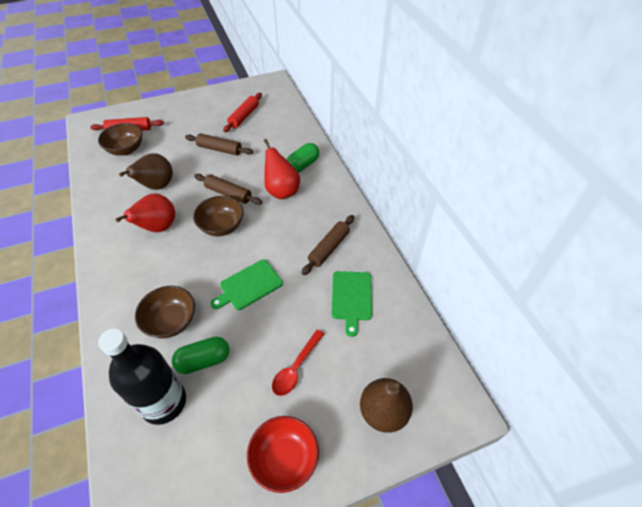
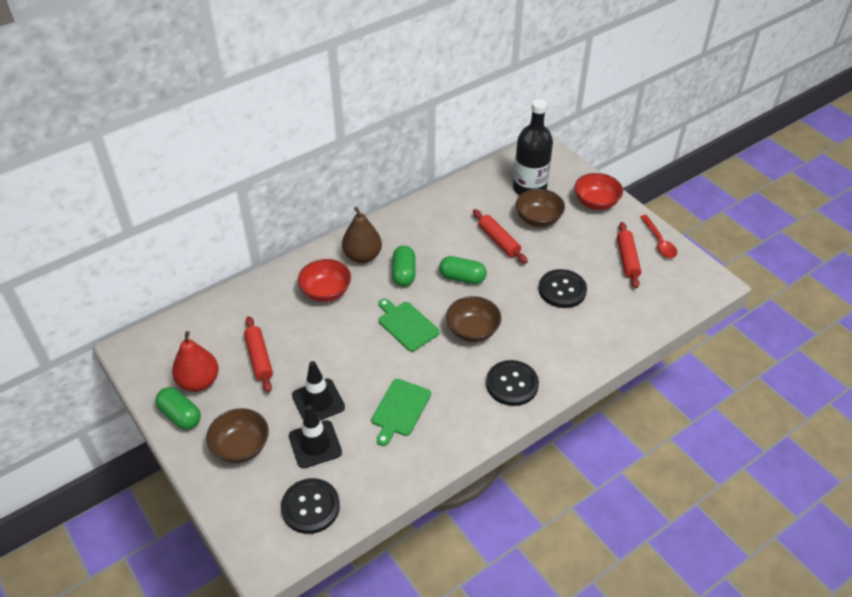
black button: 0 -> 3
black traffic cone: 0 -> 2
brown pear: 2 -> 1
brown rolling pin: 3 -> 0
green capsule: 2 -> 3
red bowl: 1 -> 2
red pear: 2 -> 1
red rolling pin: 2 -> 3

